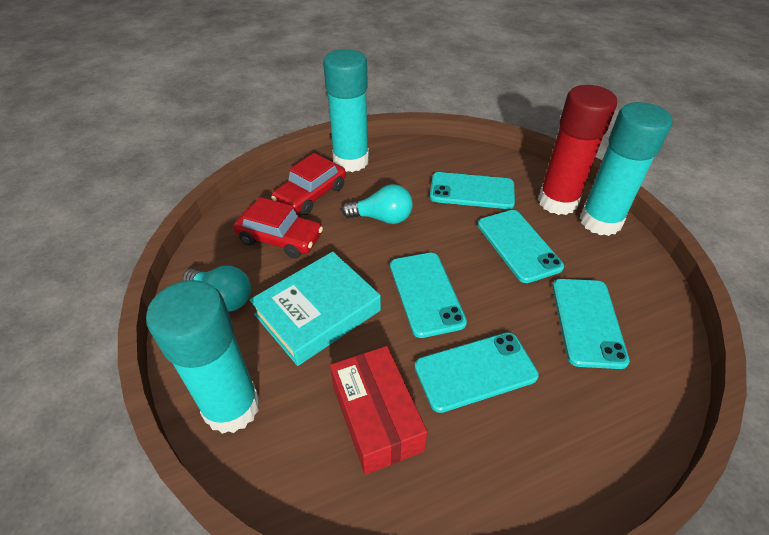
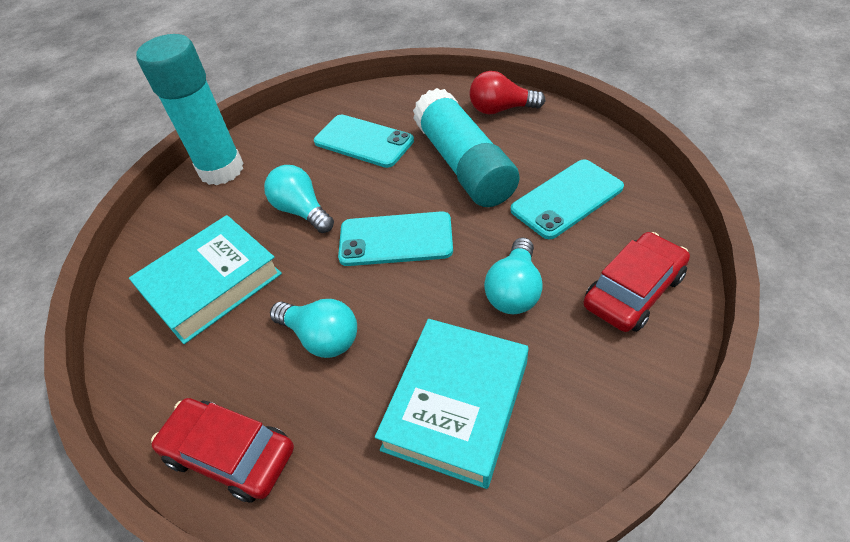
red box: 1 -> 0
red glue stick: 1 -> 0
red light bulb: 0 -> 1
turquoise book: 1 -> 2
turquoise glue stick: 3 -> 2
turquoise light bulb: 2 -> 3
turquoise phone: 5 -> 3

